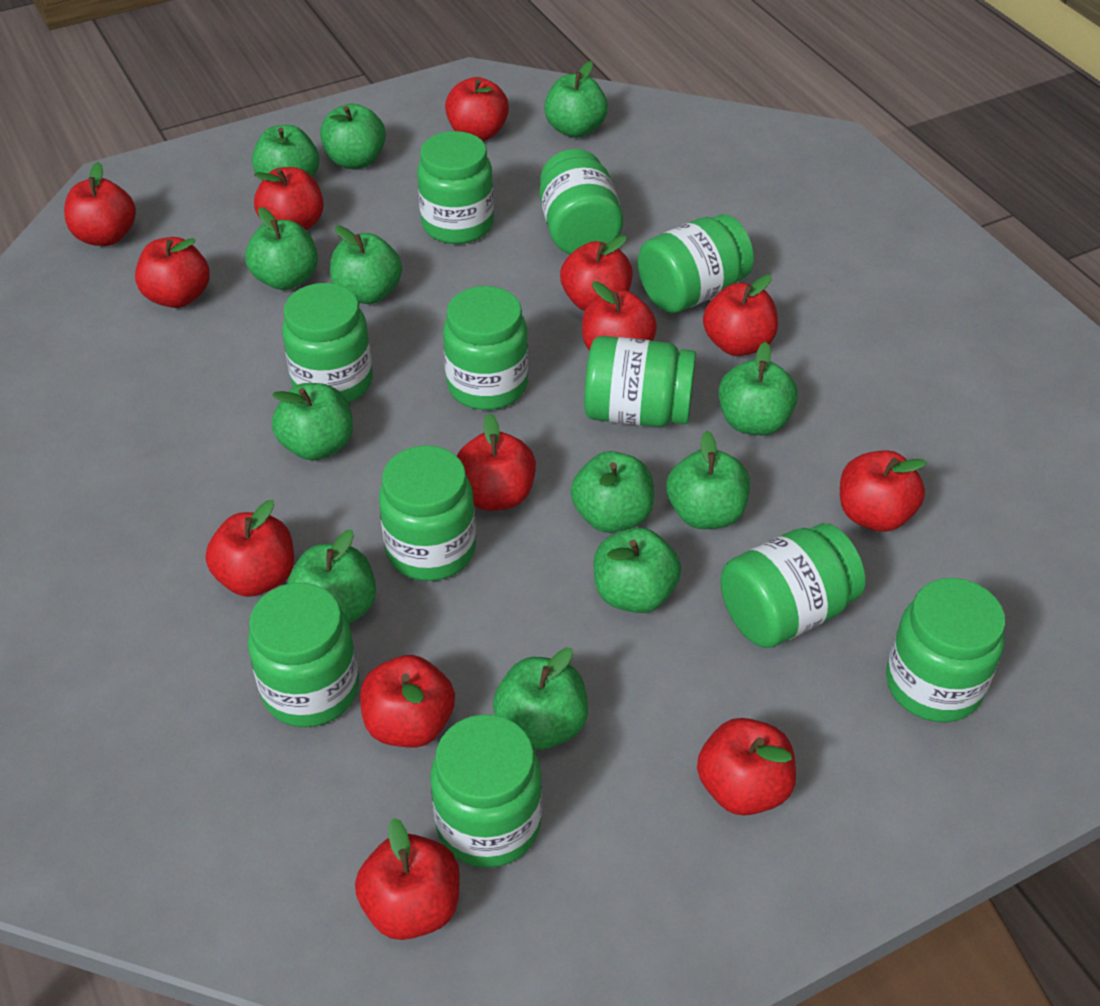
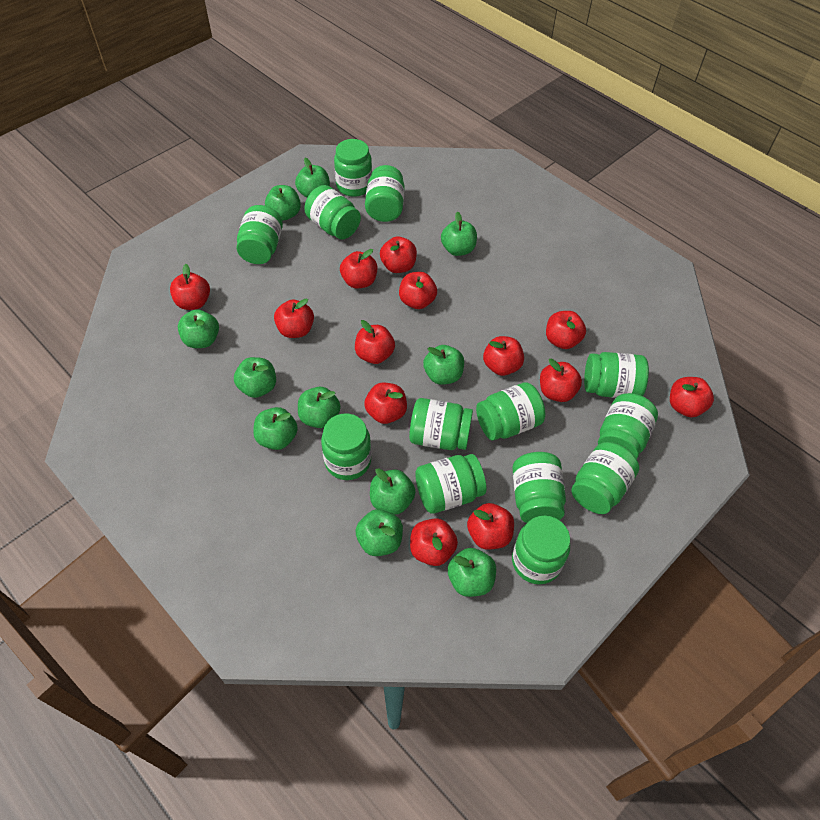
green apple: 12 -> 11
green jar: 11 -> 13

